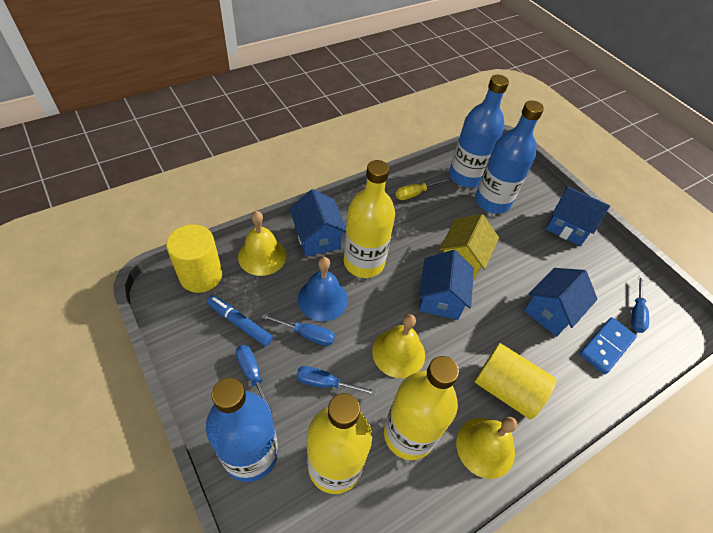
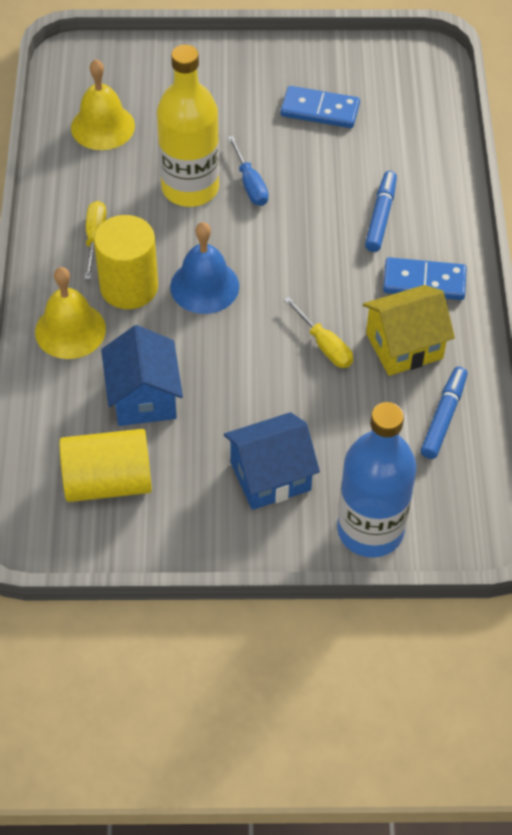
blue bottle: 3 -> 1
blue domino: 1 -> 2
blue house: 4 -> 2
blue marker: 1 -> 2
blue screwdriver: 4 -> 1
yellow bell: 3 -> 2
yellow bottle: 3 -> 1
yellow screwdriver: 1 -> 2

